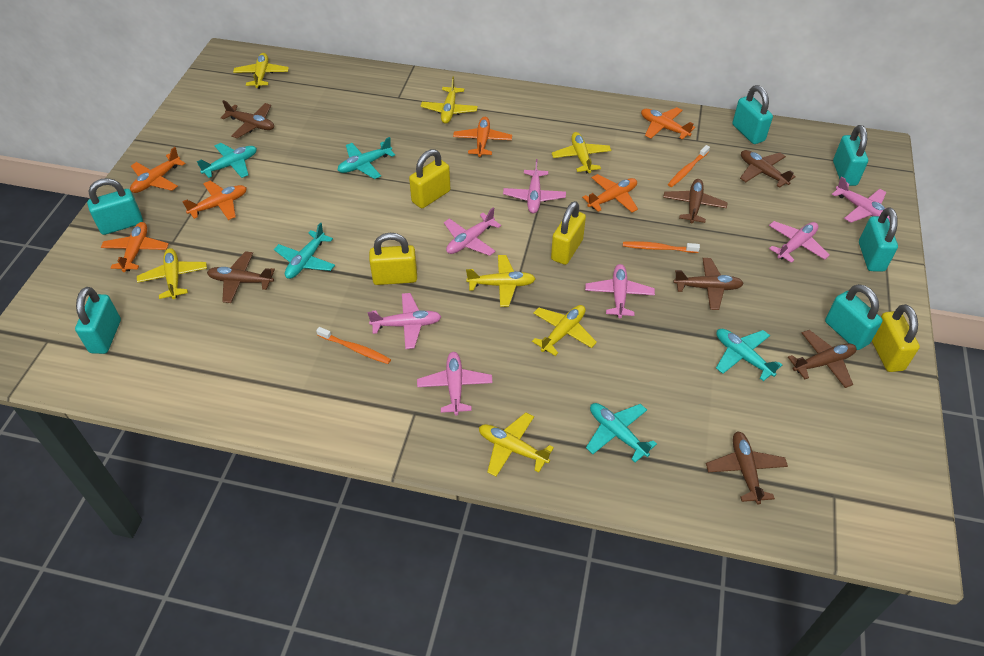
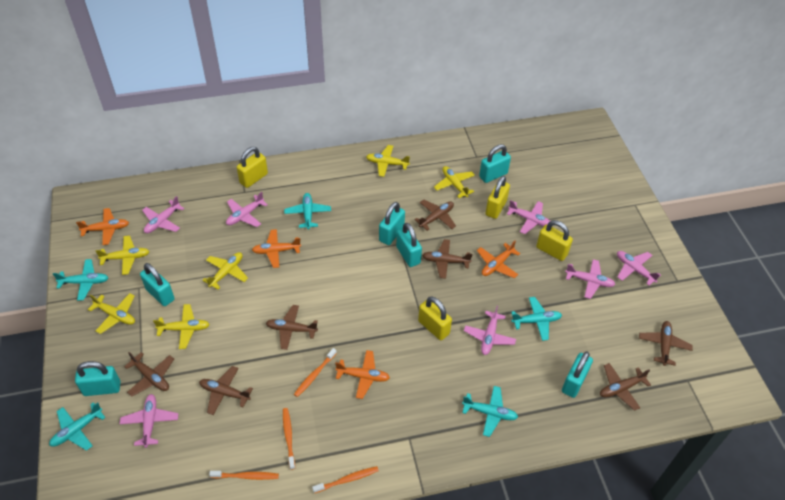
orange plane: 6 -> 4
orange toothbrush: 3 -> 4
yellow plane: 7 -> 6

